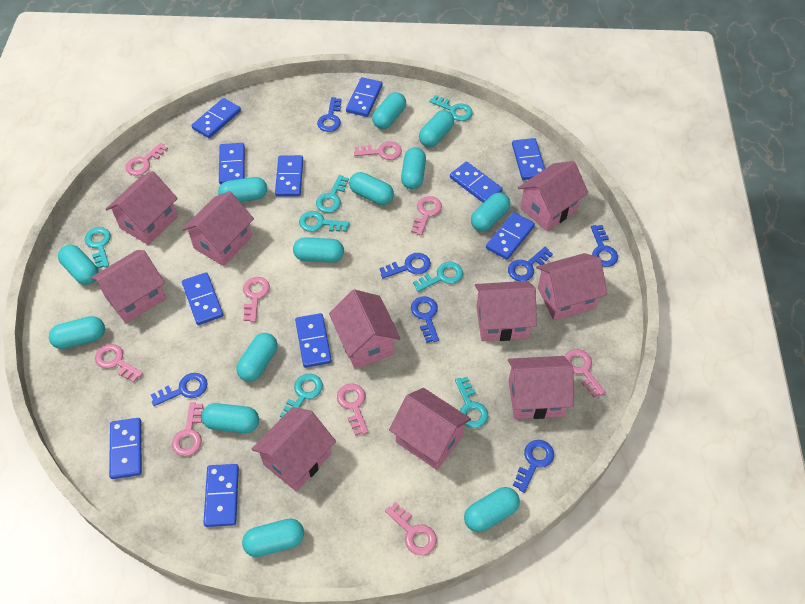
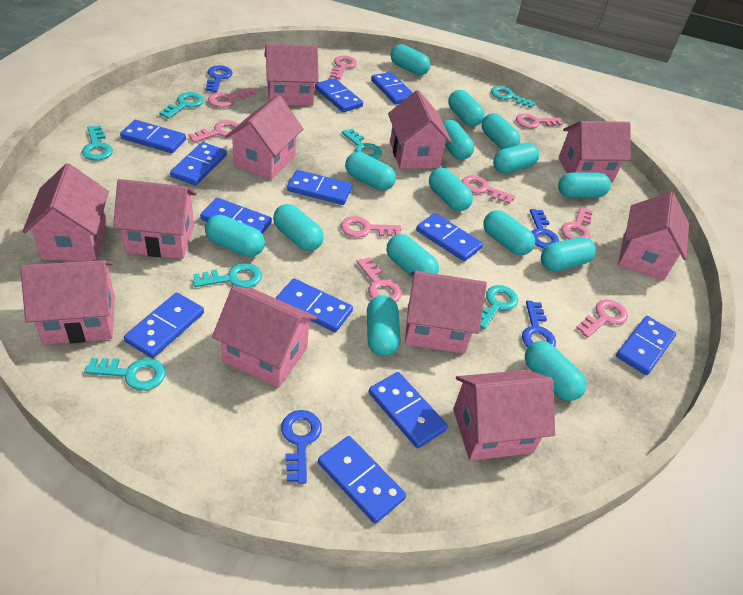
blue domino: 11 -> 12
blue key: 7 -> 4
pink house: 10 -> 11
turquoise capsule: 13 -> 15

